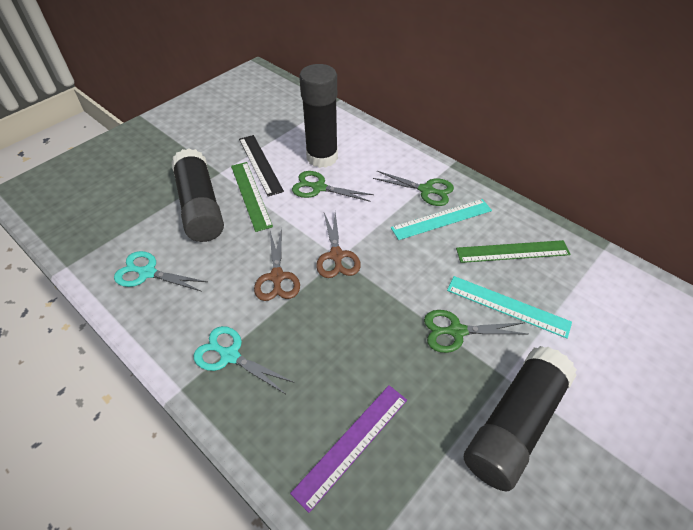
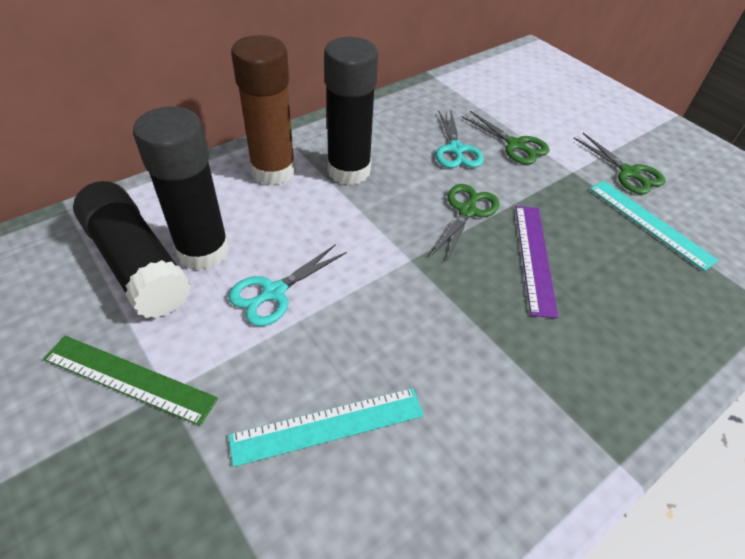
black ruler: 1 -> 0
brown glue stick: 0 -> 1
brown scissors: 2 -> 0
green ruler: 2 -> 1

